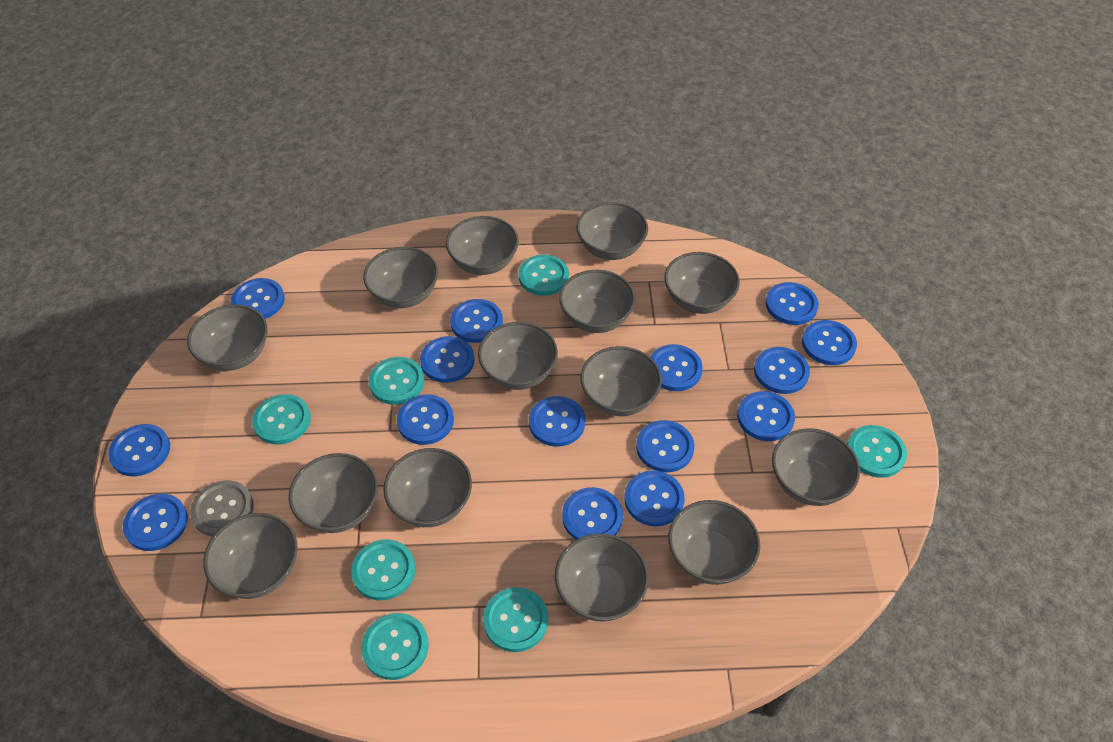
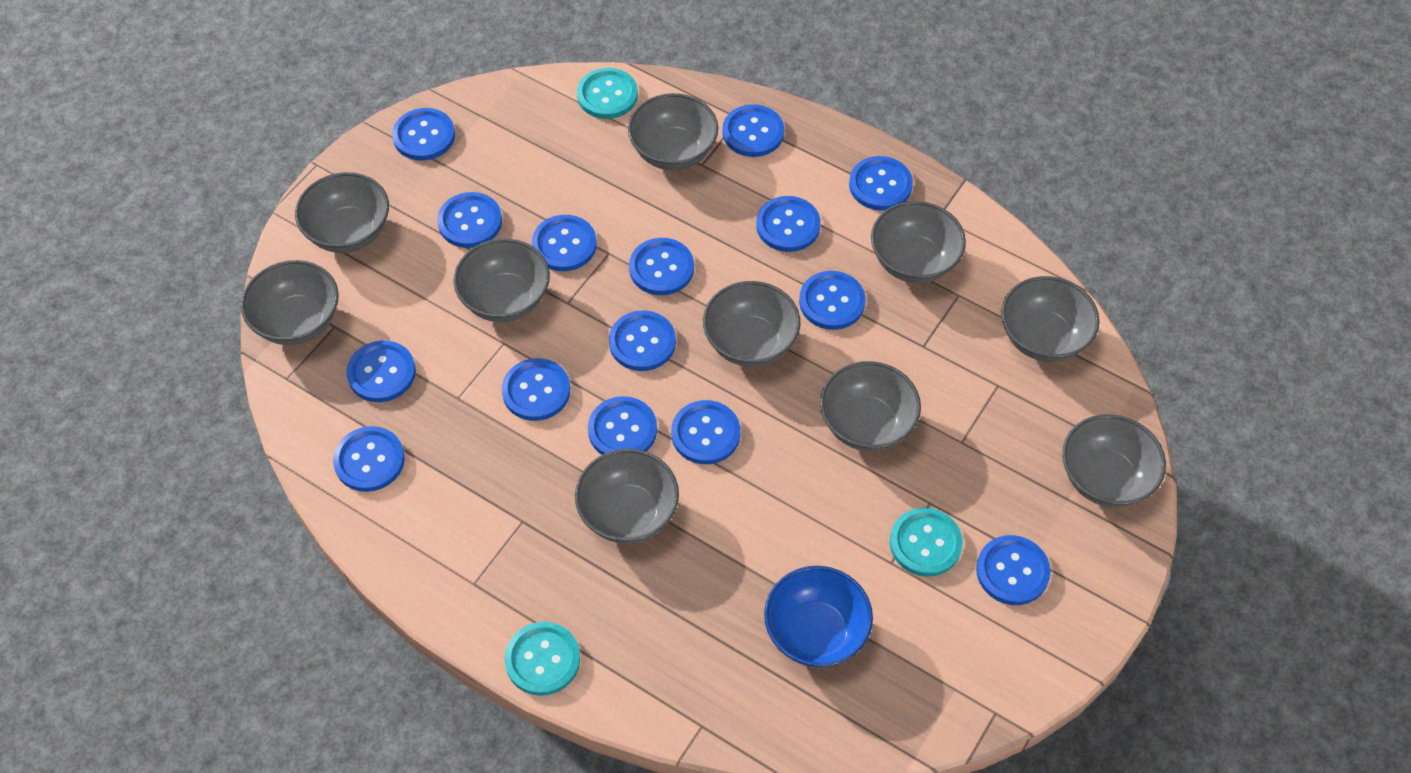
blue bowl: 0 -> 1
grey bowl: 14 -> 10
grey button: 1 -> 0
turquoise button: 7 -> 3

